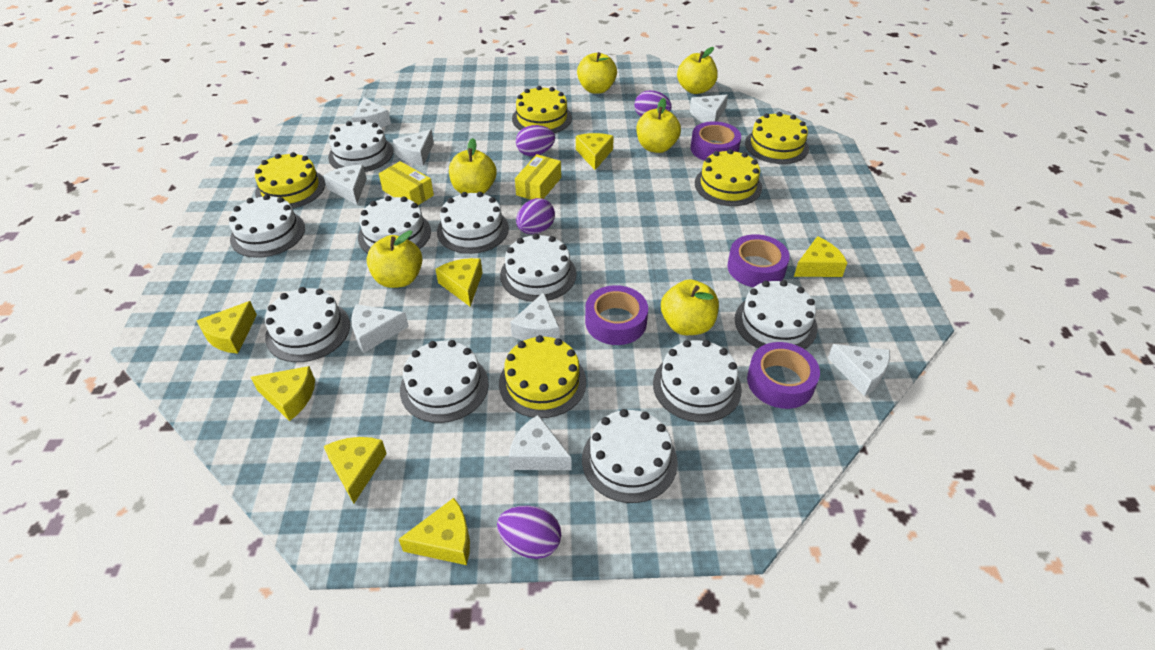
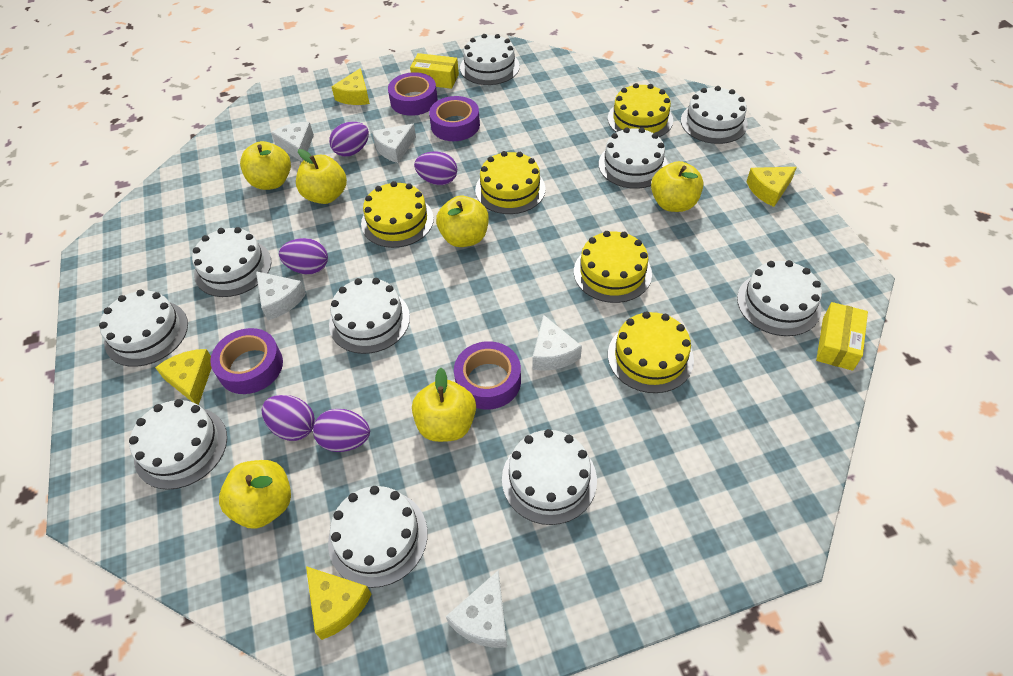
purple egg: 4 -> 5
white cheese: 8 -> 5
yellow cheese: 7 -> 4

